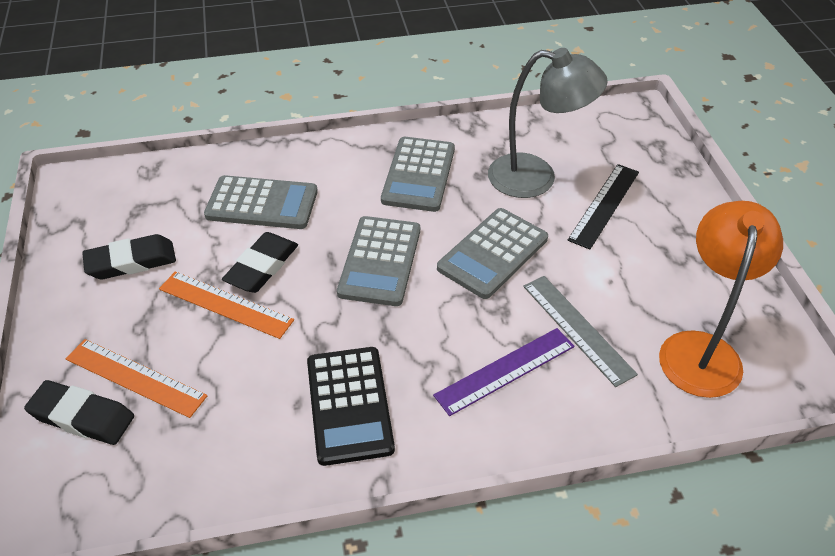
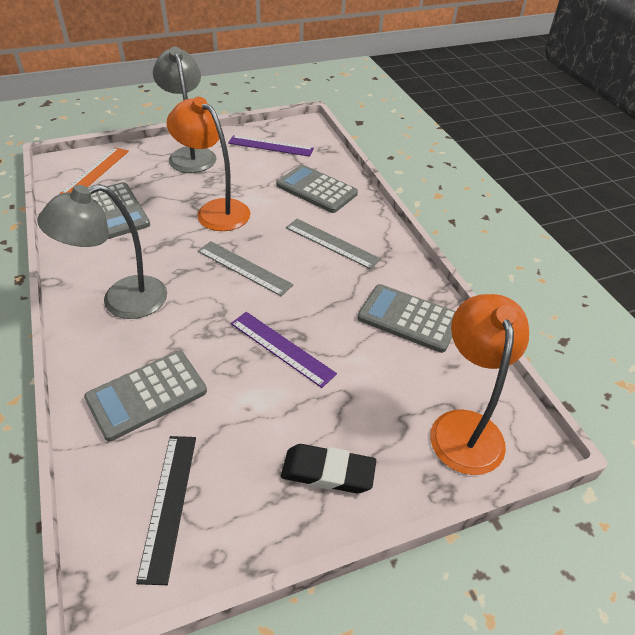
black calculator: 1 -> 0
black eraser: 3 -> 1
grey lamp: 1 -> 2
grey ruler: 1 -> 2
orange lamp: 1 -> 2
orange ruler: 2 -> 1
purple ruler: 1 -> 2

